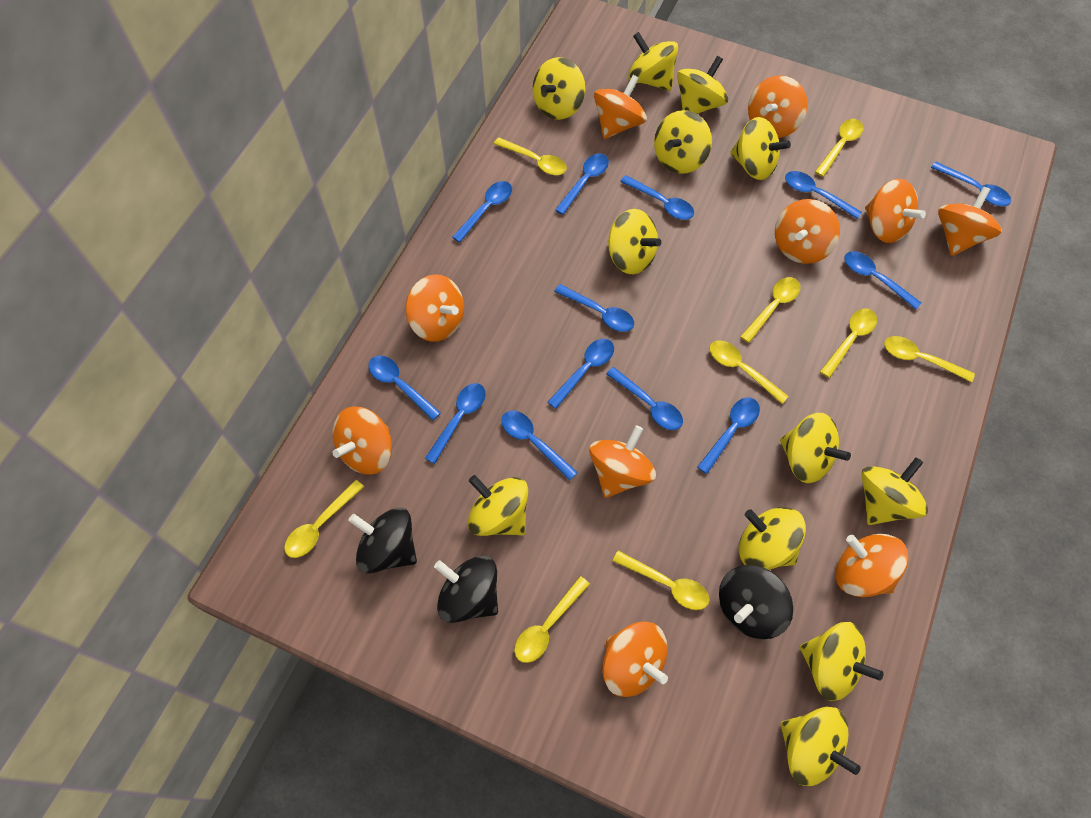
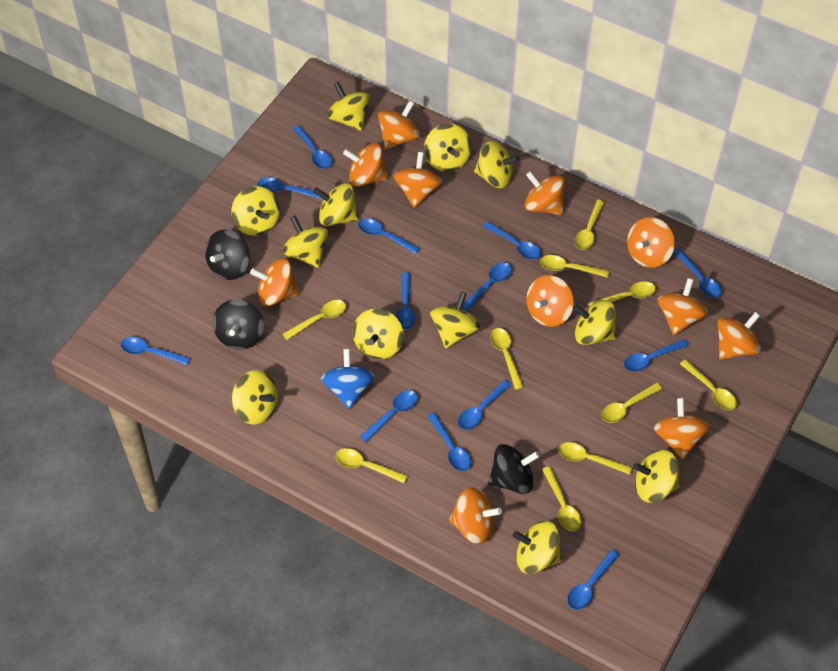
blue spinning top: 0 -> 1
orange spinning top: 10 -> 11
yellow spoon: 9 -> 10

